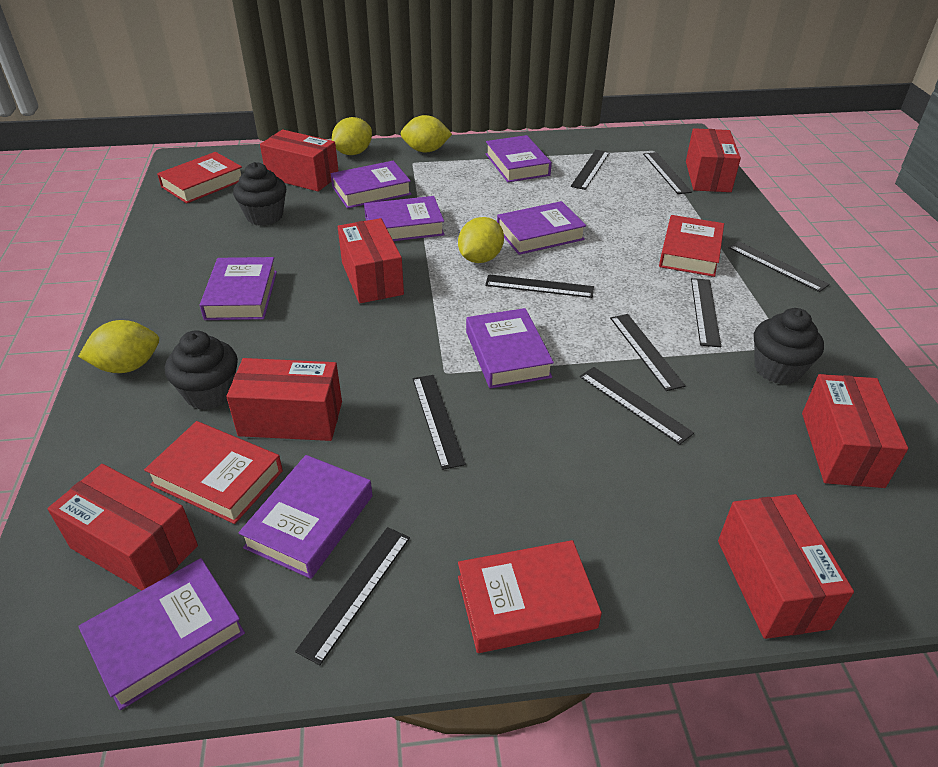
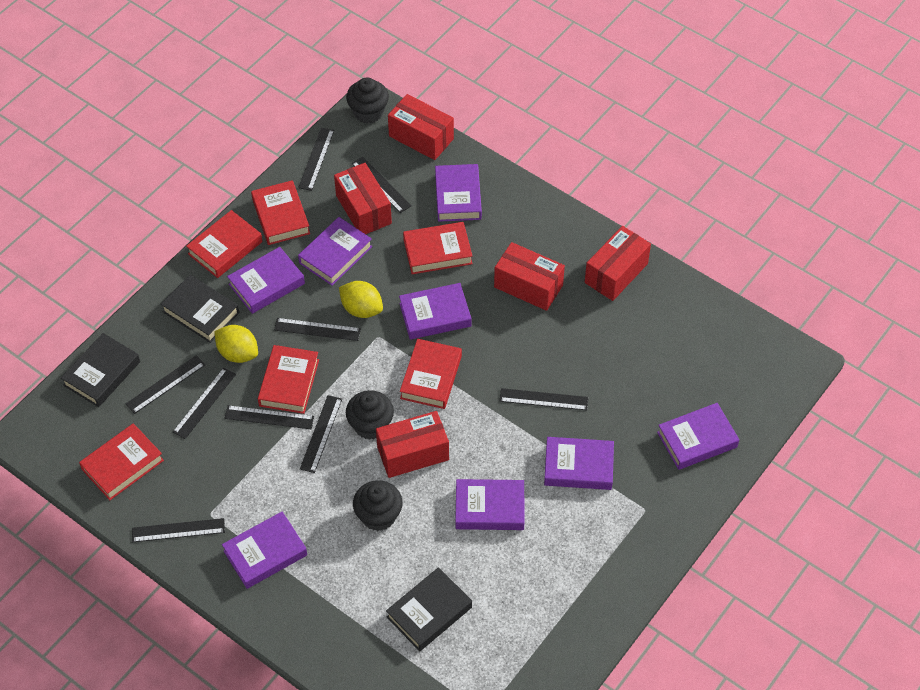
black book: 0 -> 3
red book: 4 -> 6
red box: 7 -> 5
yellow lemon: 4 -> 2

